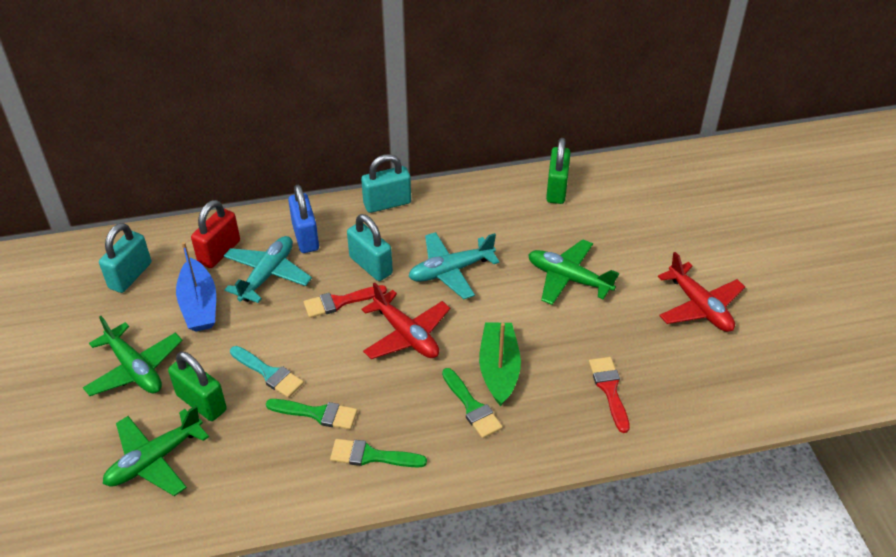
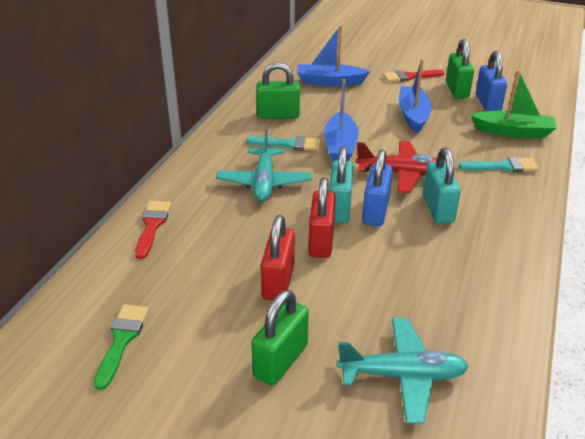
blue boat: 1 -> 3
blue padlock: 1 -> 2
green brush: 3 -> 1
green padlock: 2 -> 3
green plane: 3 -> 0
red padlock: 1 -> 2
red plane: 2 -> 1
turquoise brush: 1 -> 2
turquoise padlock: 3 -> 2

